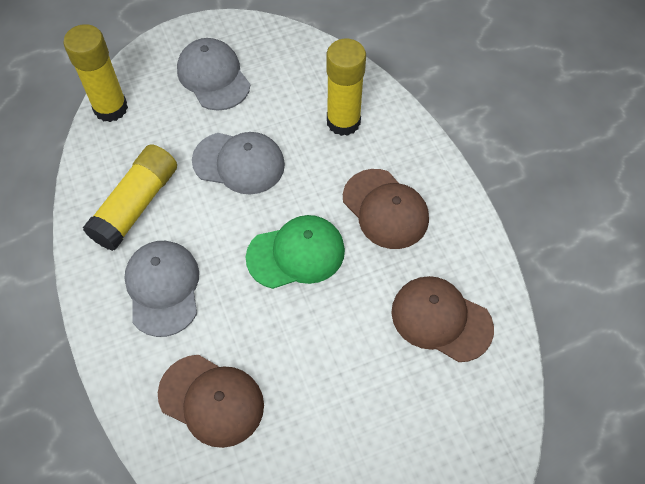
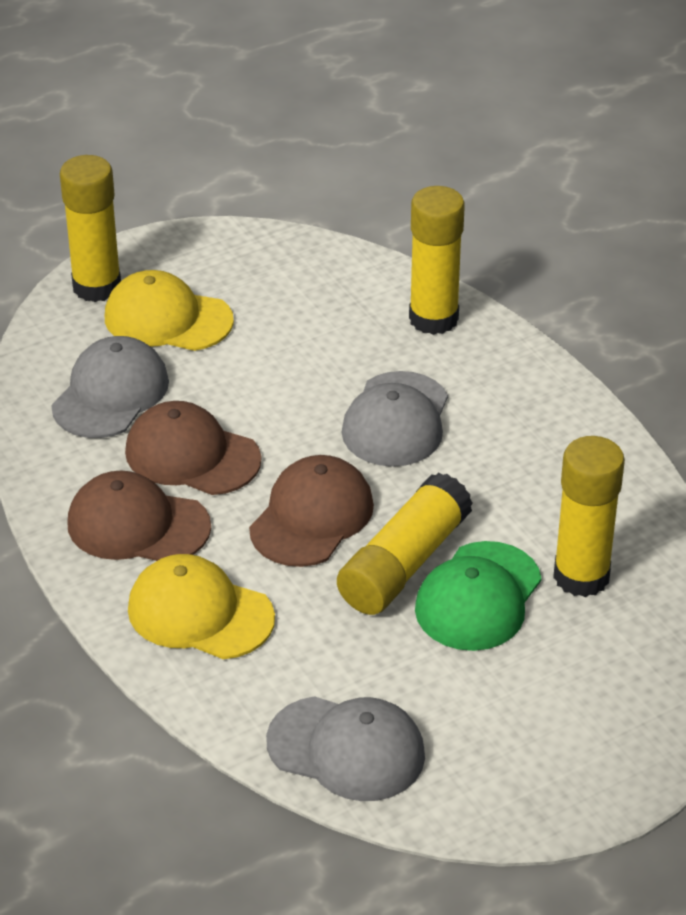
yellow cap: 0 -> 2
yellow glue stick: 3 -> 4

